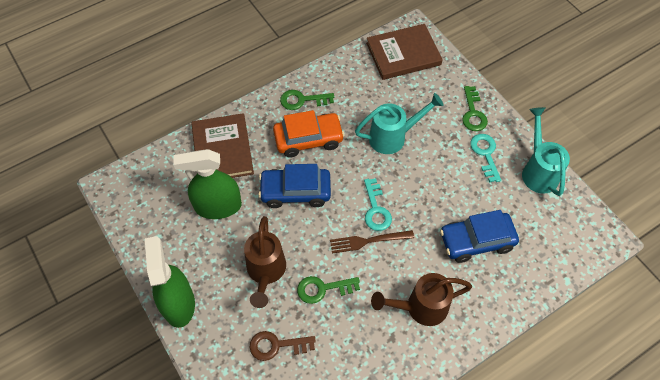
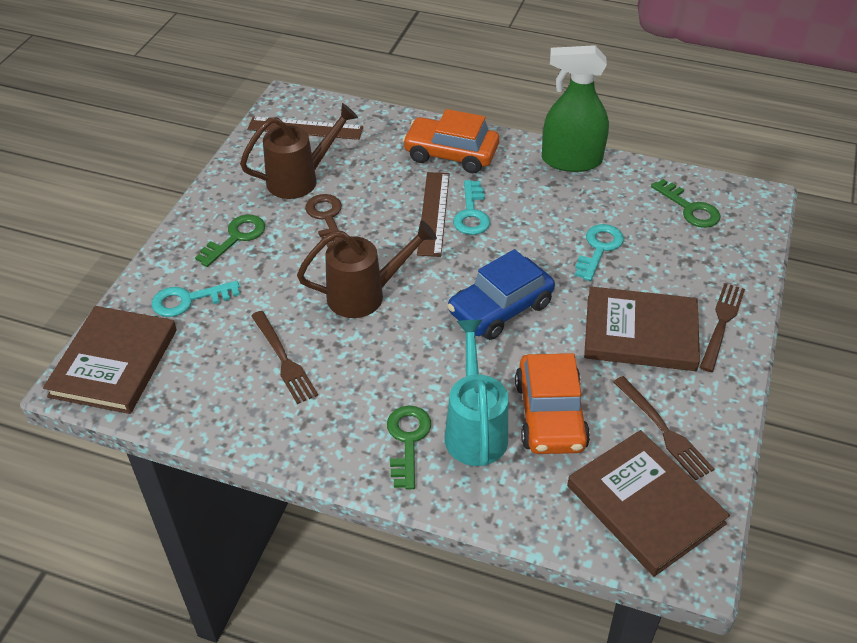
blue car: 2 -> 1
brown book: 2 -> 3
brown fork: 1 -> 3
brown ruler: 0 -> 2
green spray bottle: 2 -> 1
orange car: 1 -> 2
turquoise key: 2 -> 3
turquoise watering can: 2 -> 1

